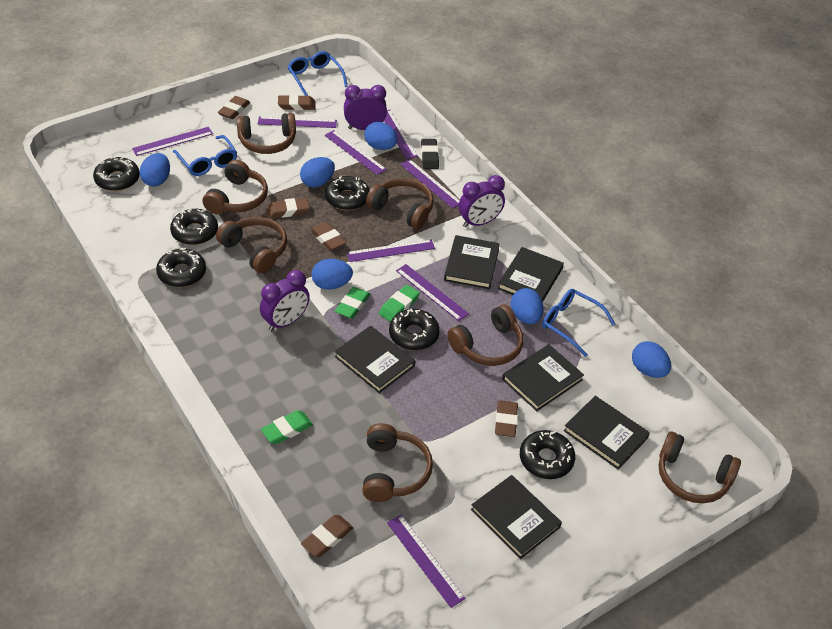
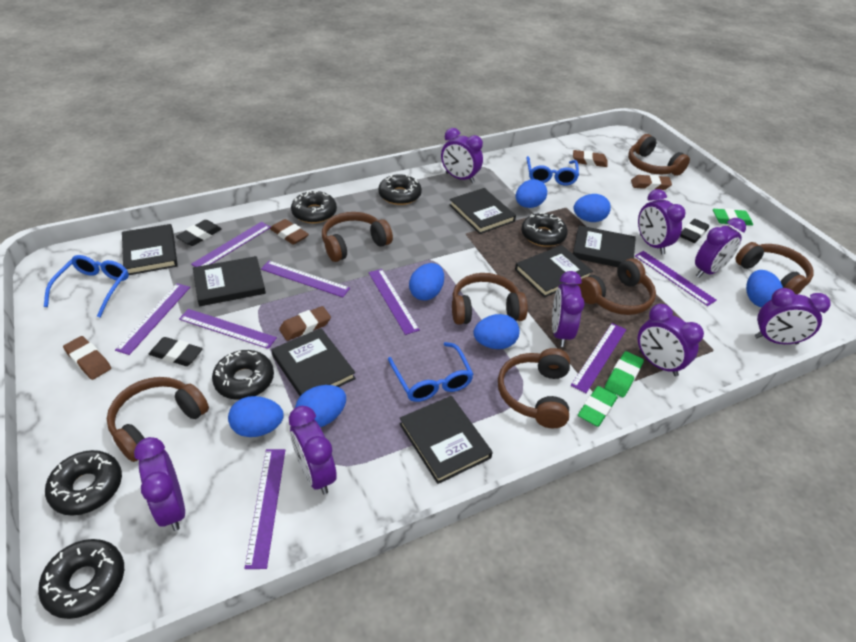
black book: 6 -> 7
black eraser: 1 -> 3
blue egg: 6 -> 7
brown eraser: 6 -> 5
purple clock: 3 -> 8

